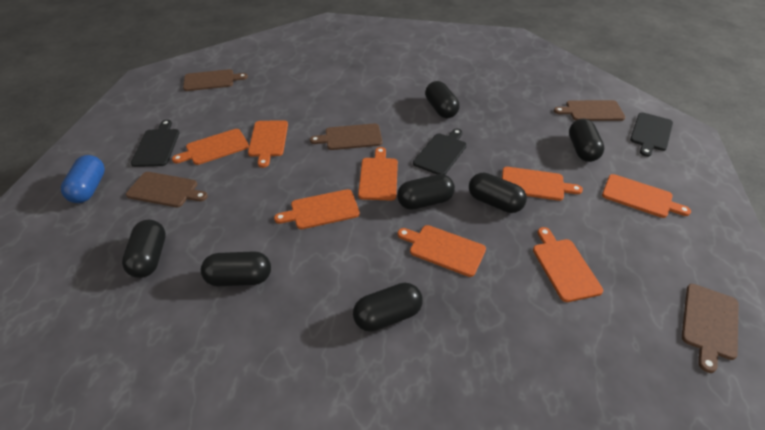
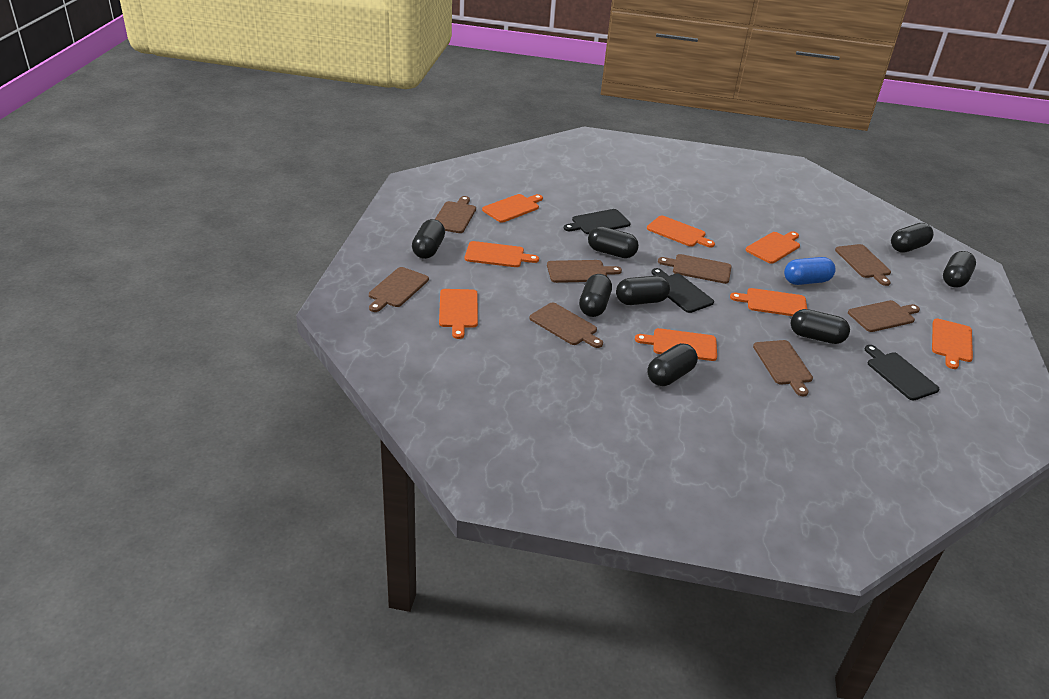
black capsule: 7 -> 8
brown cutting board: 5 -> 8

